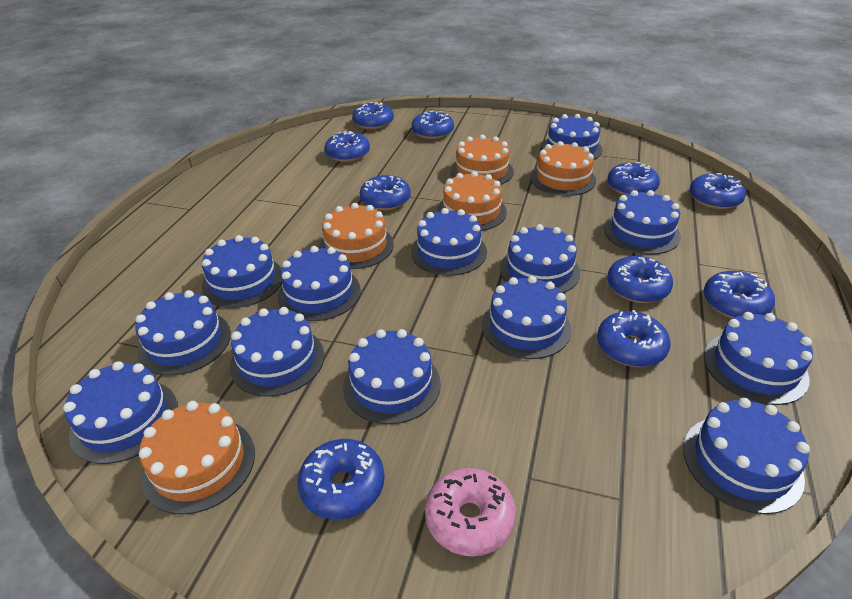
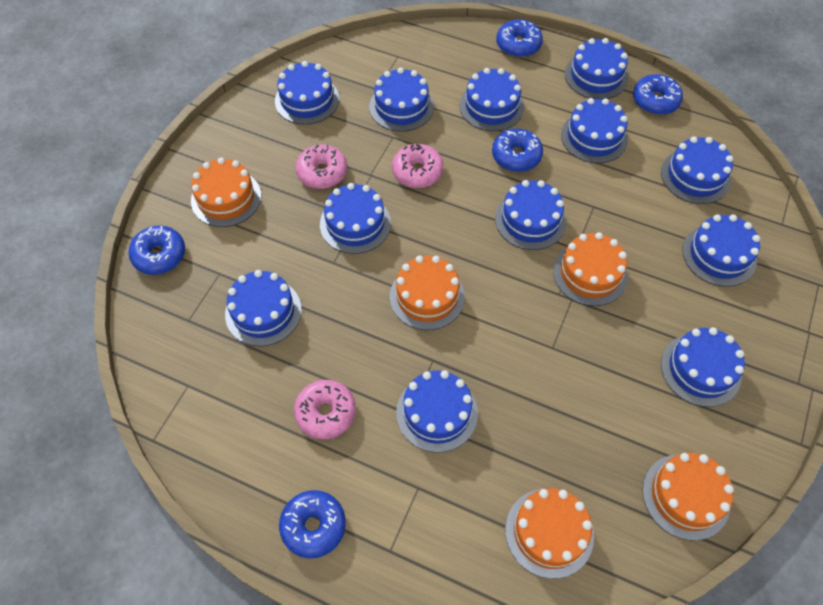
blue cake: 13 -> 12
blue donut: 10 -> 5
pink donut: 1 -> 3

